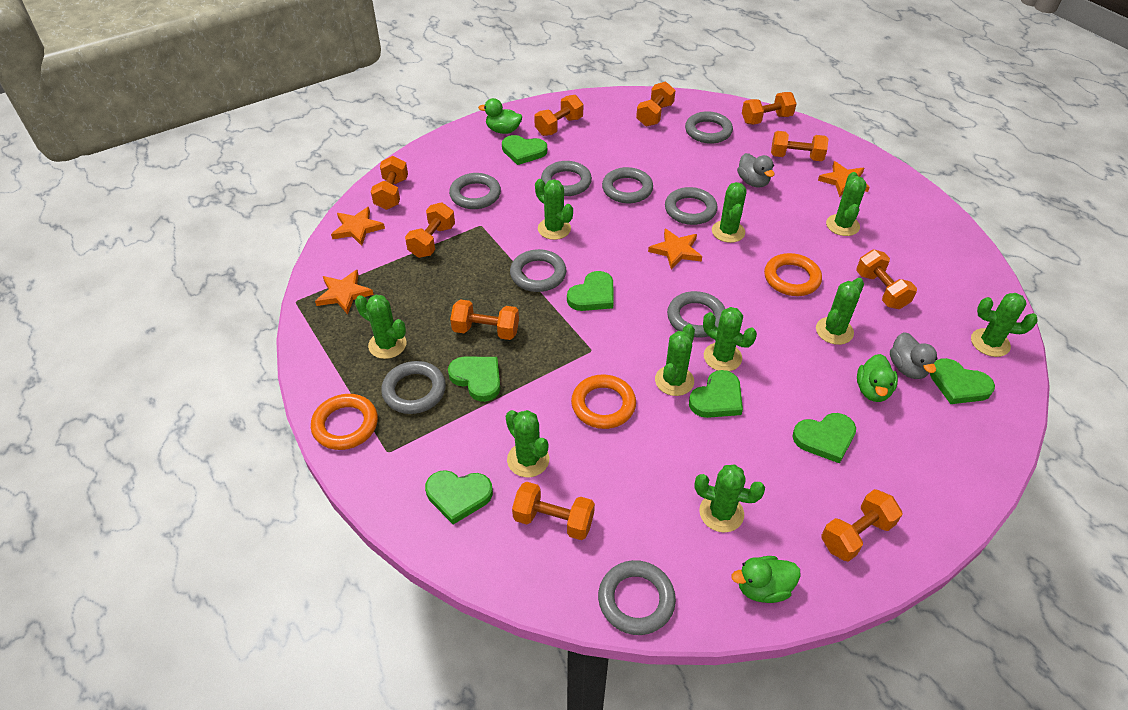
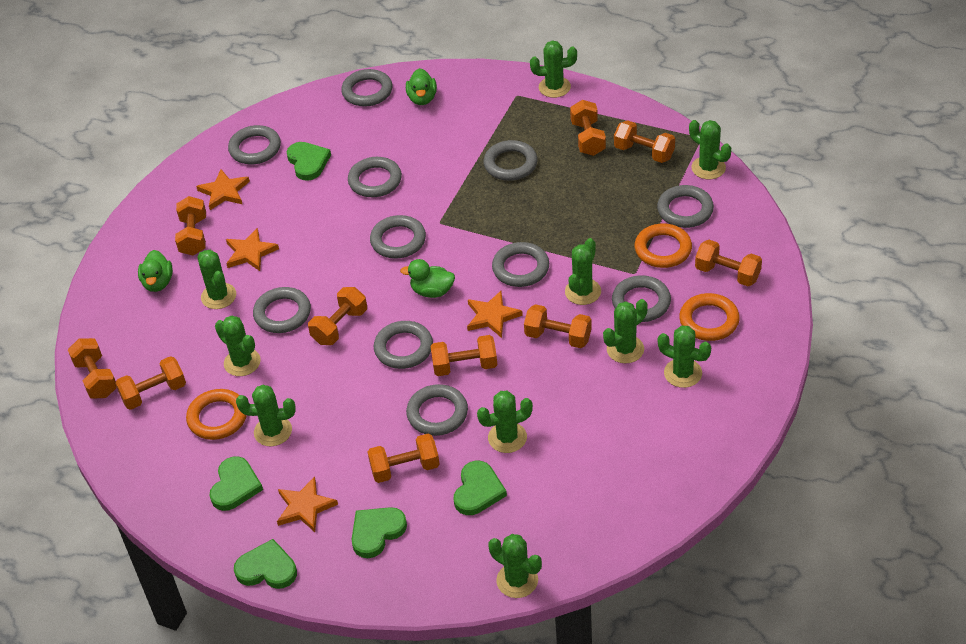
green heart: 7 -> 5
grey duck: 2 -> 0
grey ring: 9 -> 11

